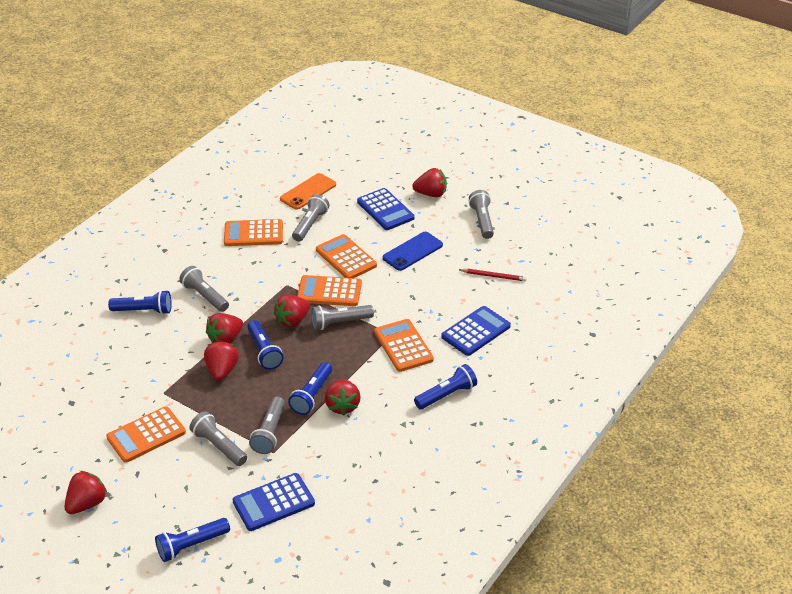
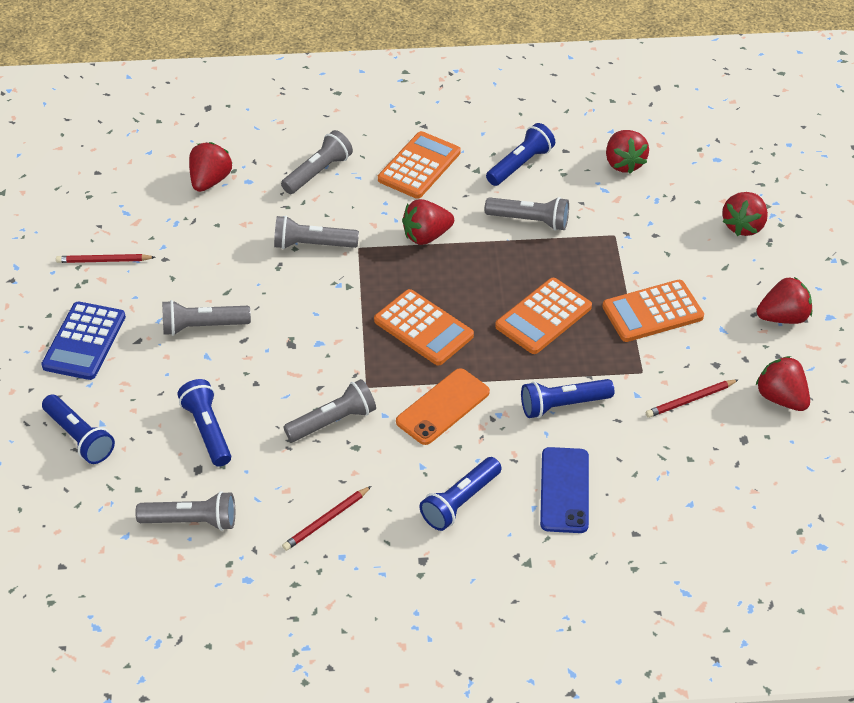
blue calculator: 3 -> 1
orange calculator: 5 -> 4
red pencil: 1 -> 3

